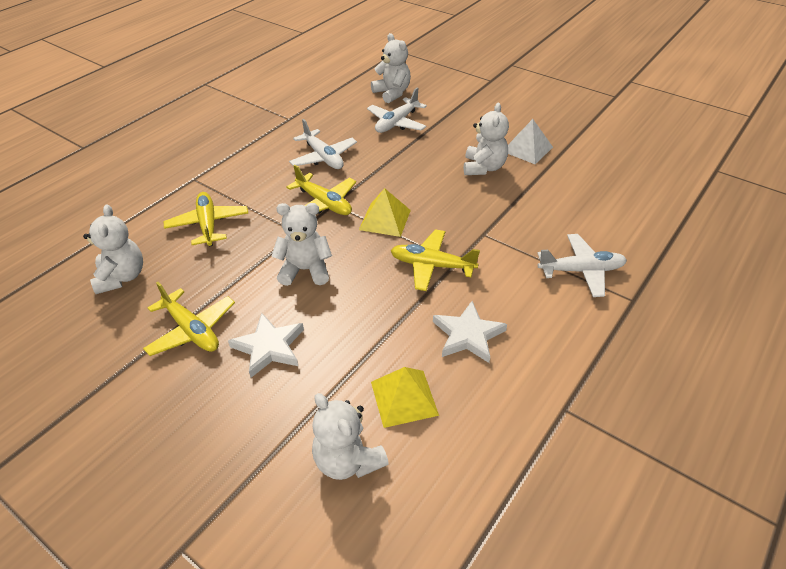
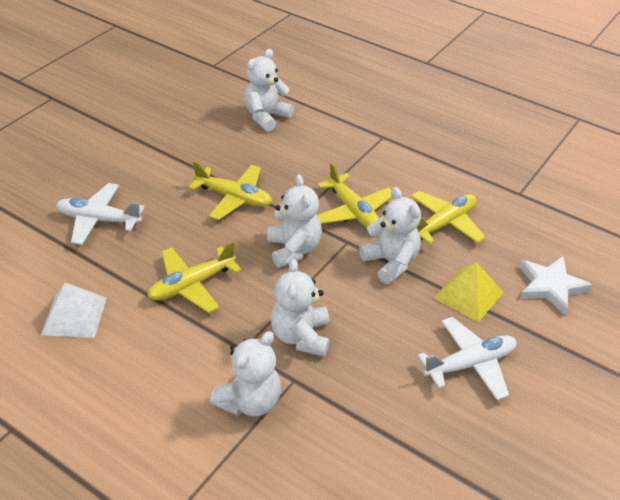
white plane: 3 -> 2
white star: 2 -> 1
yellow pyramid: 2 -> 1

